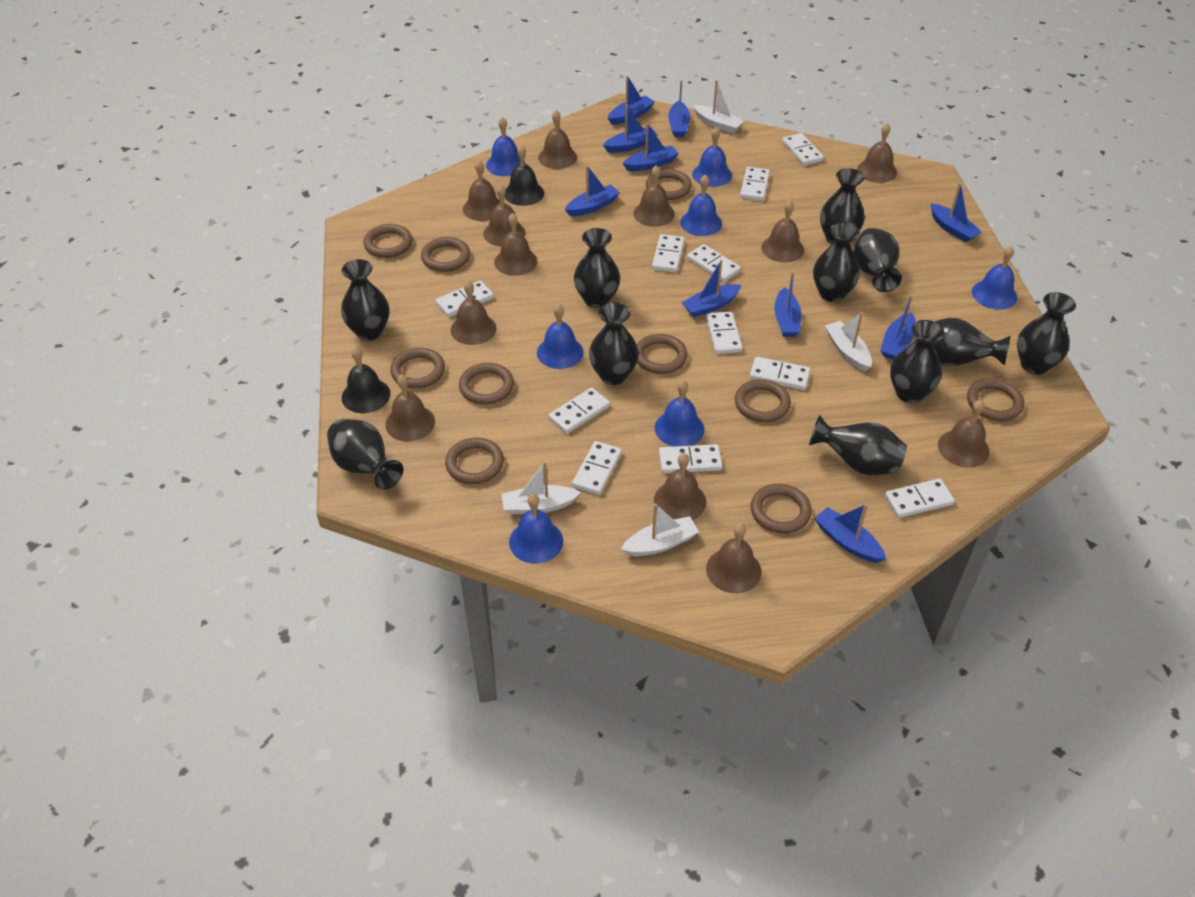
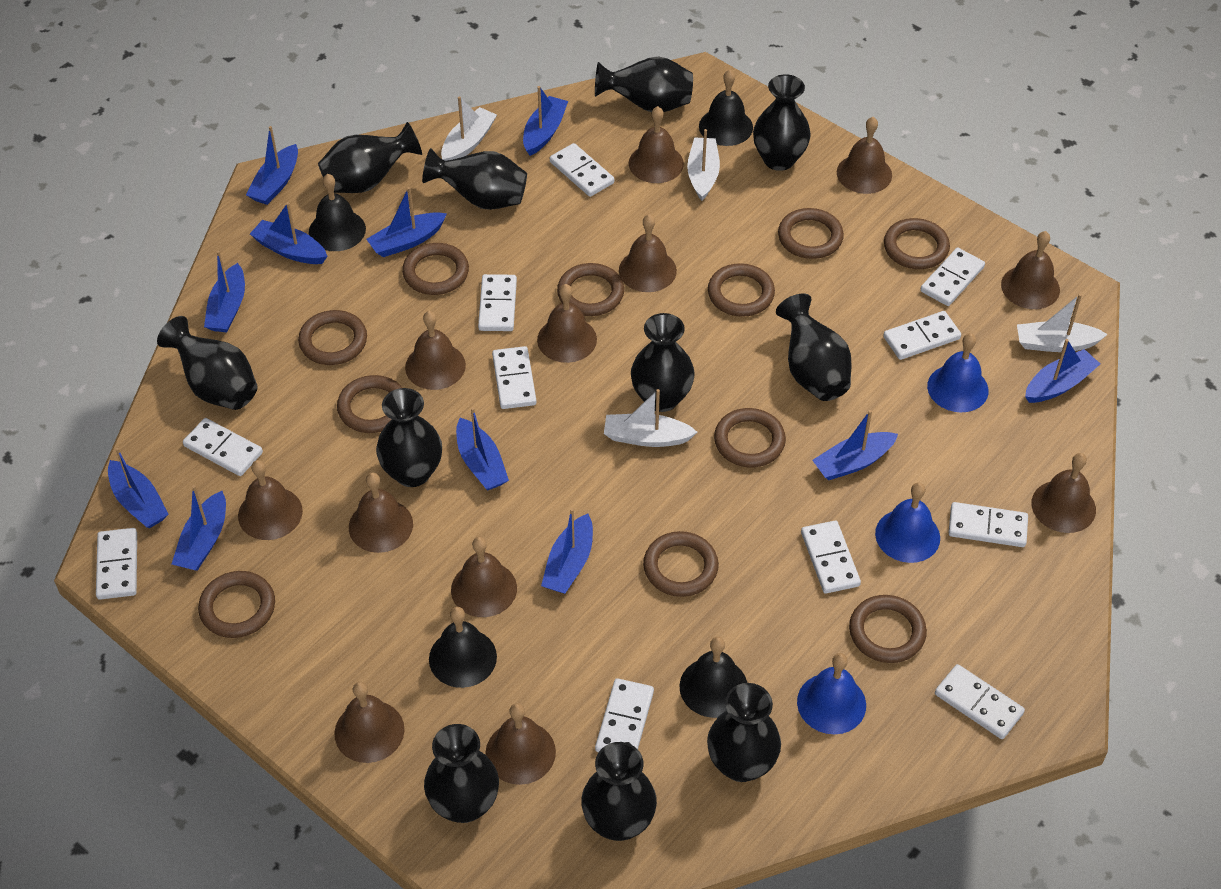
black bell: 2 -> 4
blue bell: 7 -> 3
blue boat: 10 -> 11
brown ring: 10 -> 11

